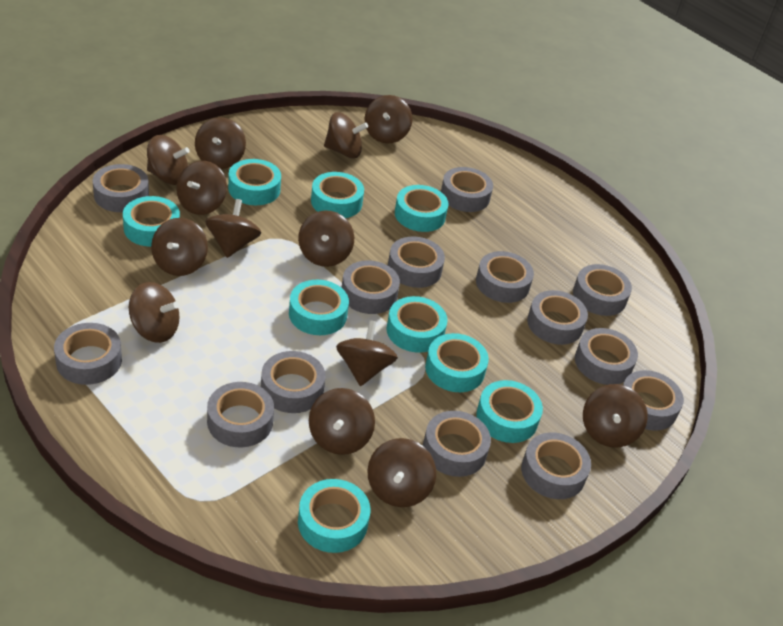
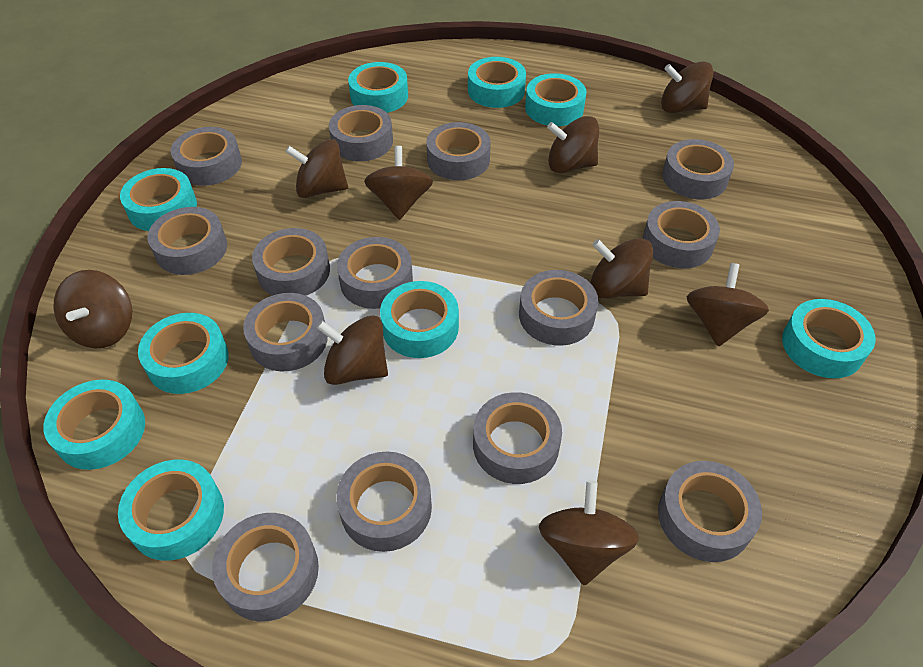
brown spinning top: 13 -> 9

